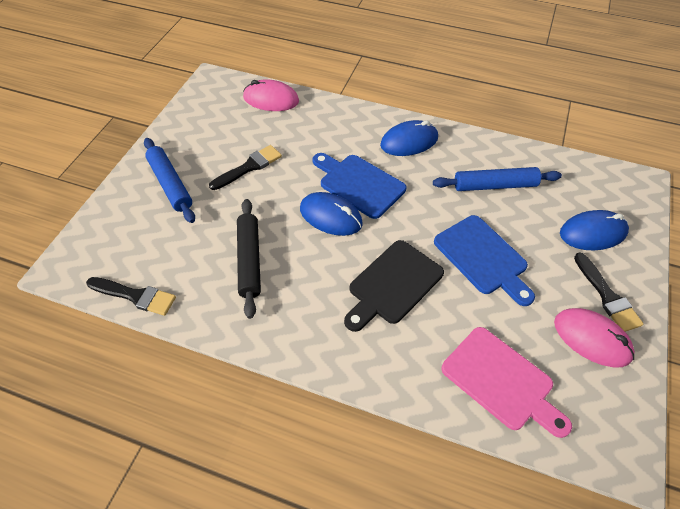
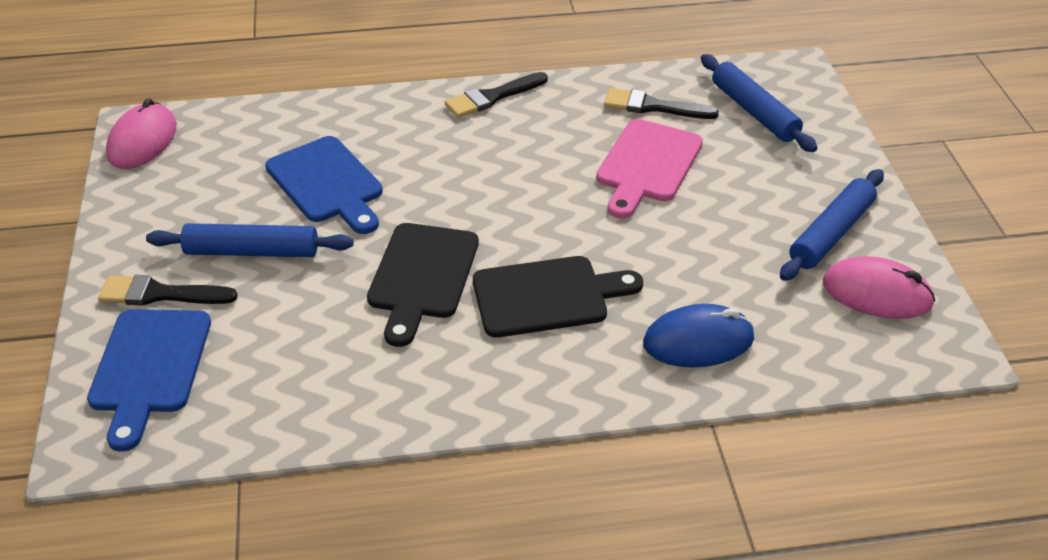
black cutting board: 1 -> 2
black rolling pin: 1 -> 0
blue mouse: 3 -> 1
blue rolling pin: 2 -> 3

